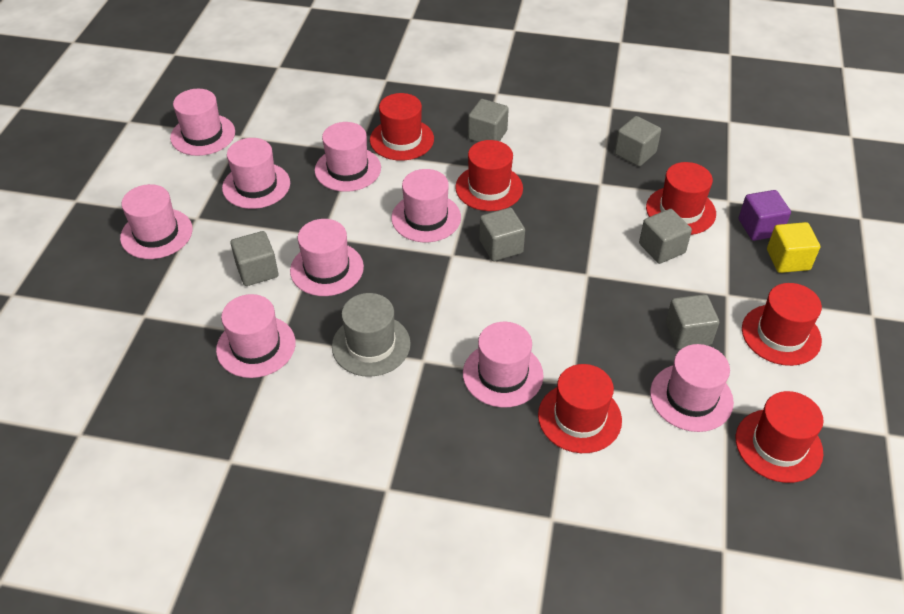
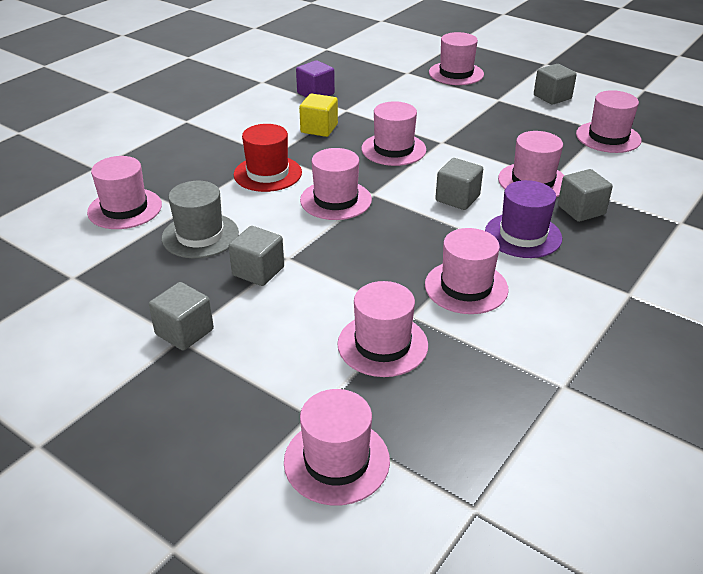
grey cube: 6 -> 5
purple hat: 0 -> 1
red hat: 6 -> 1

